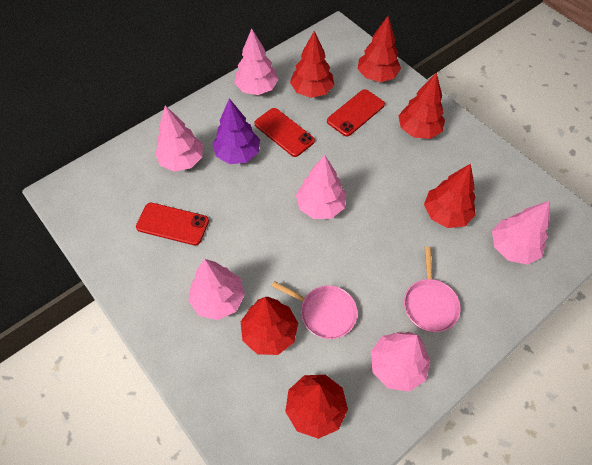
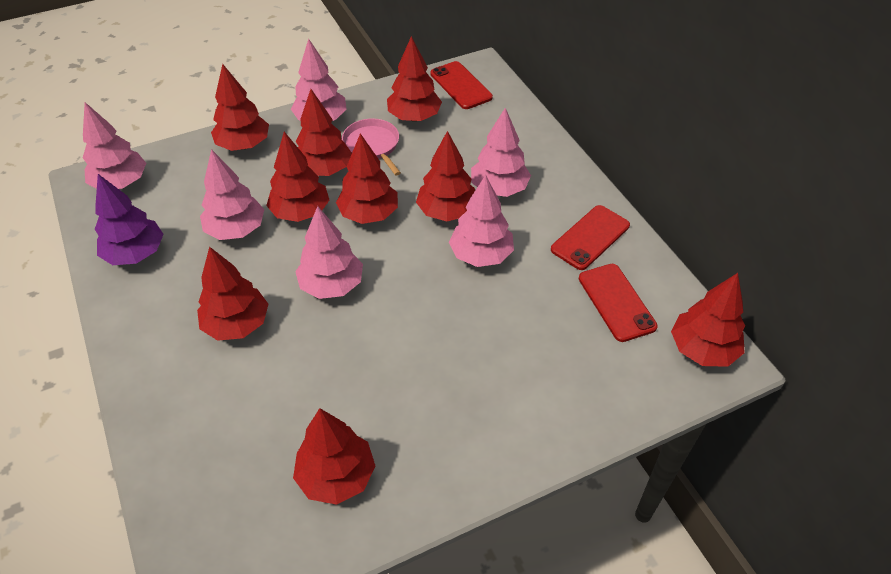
pink pan: 2 -> 1
red tree: 6 -> 9

